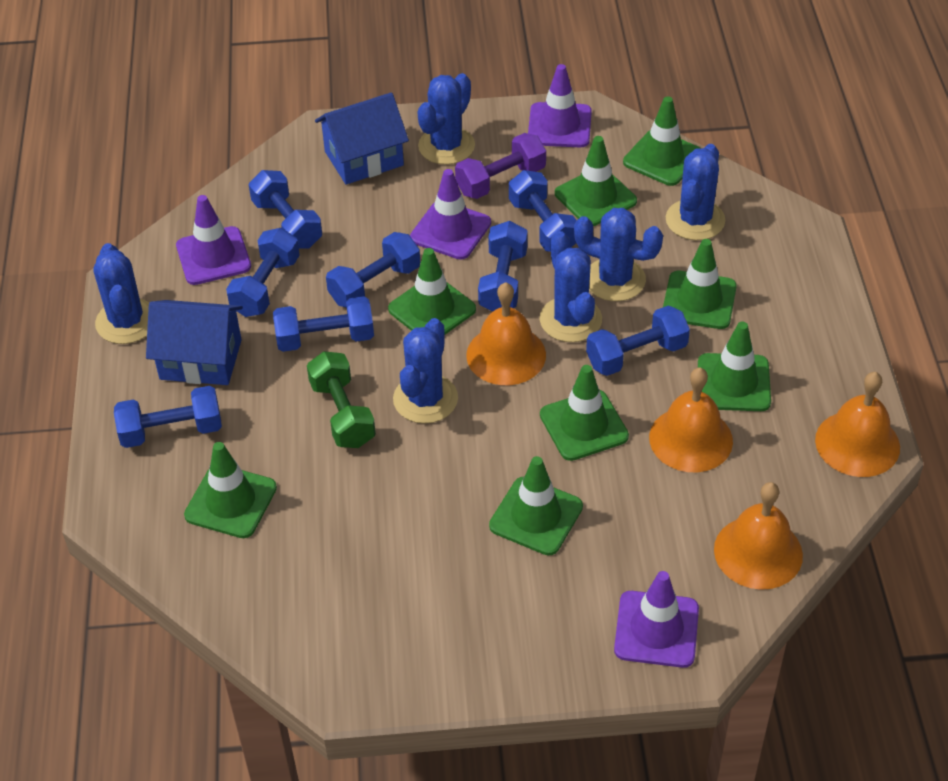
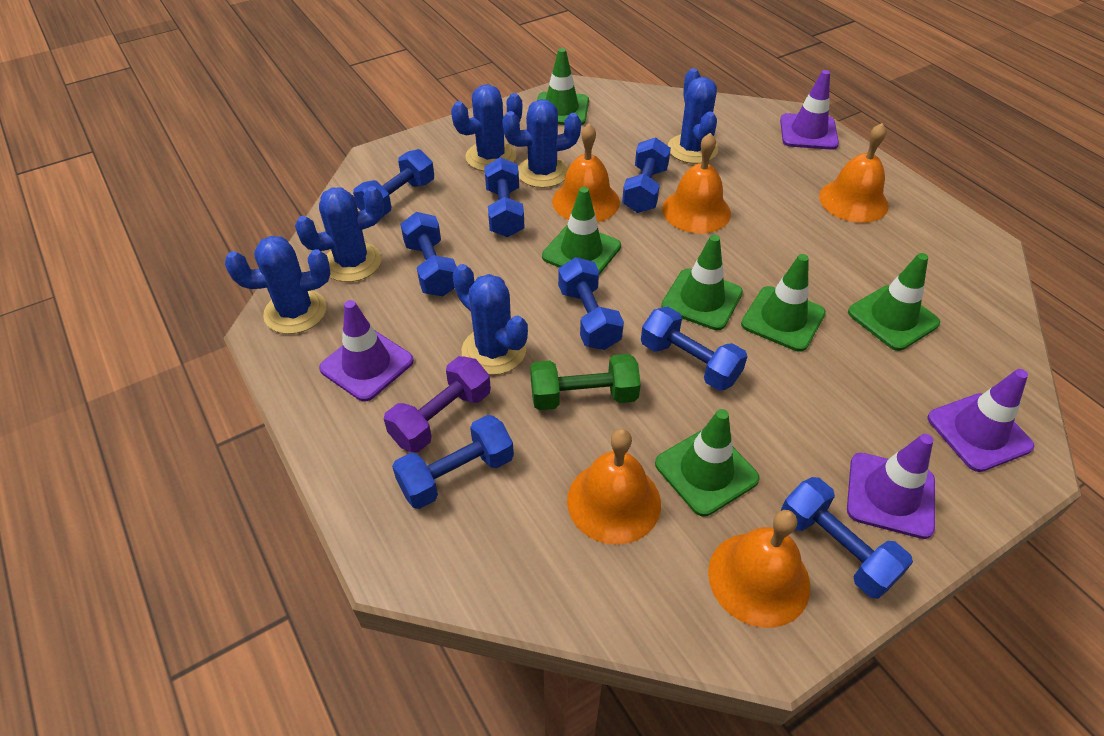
blue house: 2 -> 0
green traffic cone: 8 -> 6
orange bell: 4 -> 5

